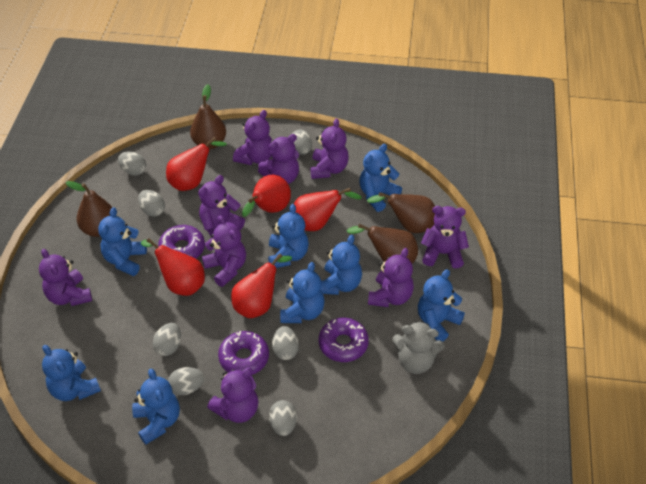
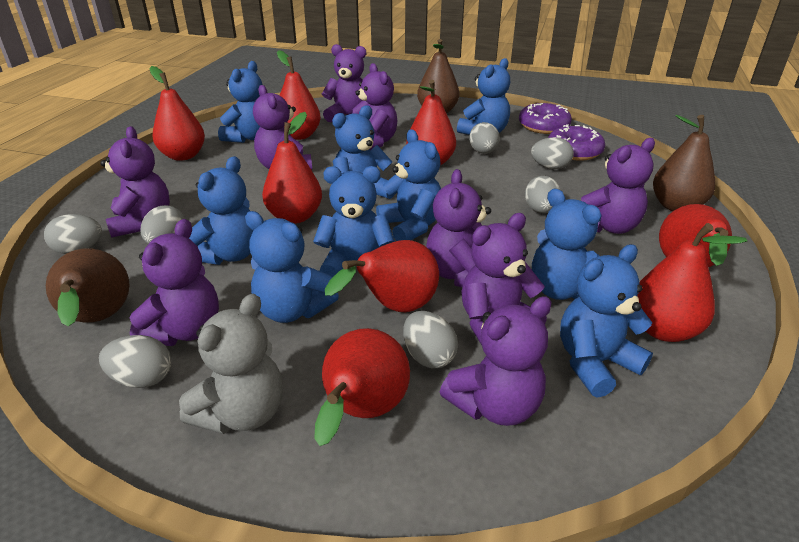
blue teddy bear: 8 -> 9
brown pear: 4 -> 3
purple donut: 3 -> 2
red pear: 5 -> 8

